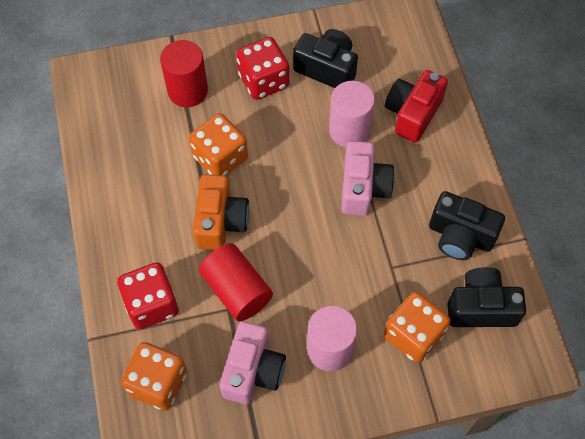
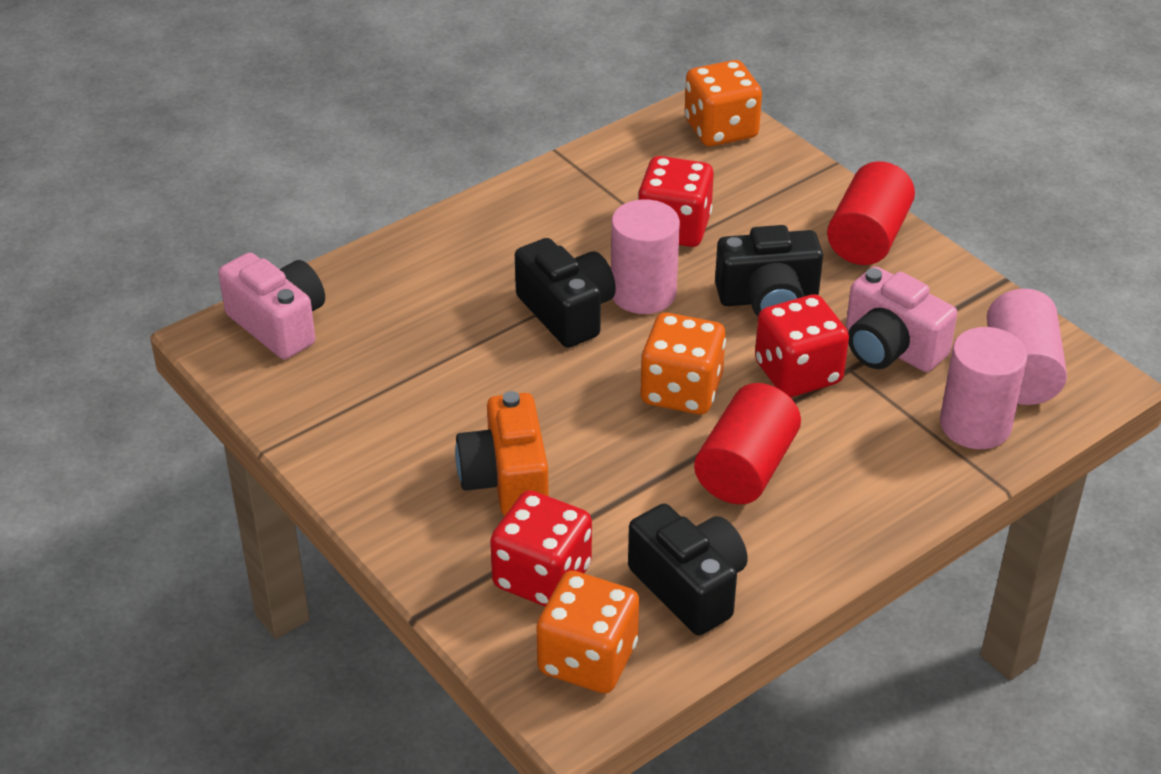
pink cylinder: 2 -> 3
red camera: 1 -> 0
red dice: 2 -> 3

